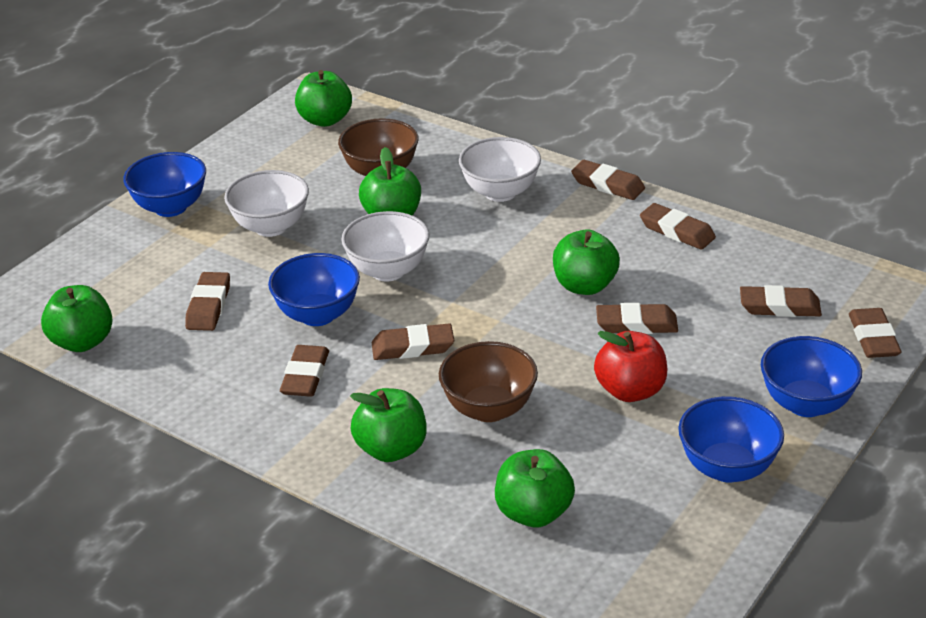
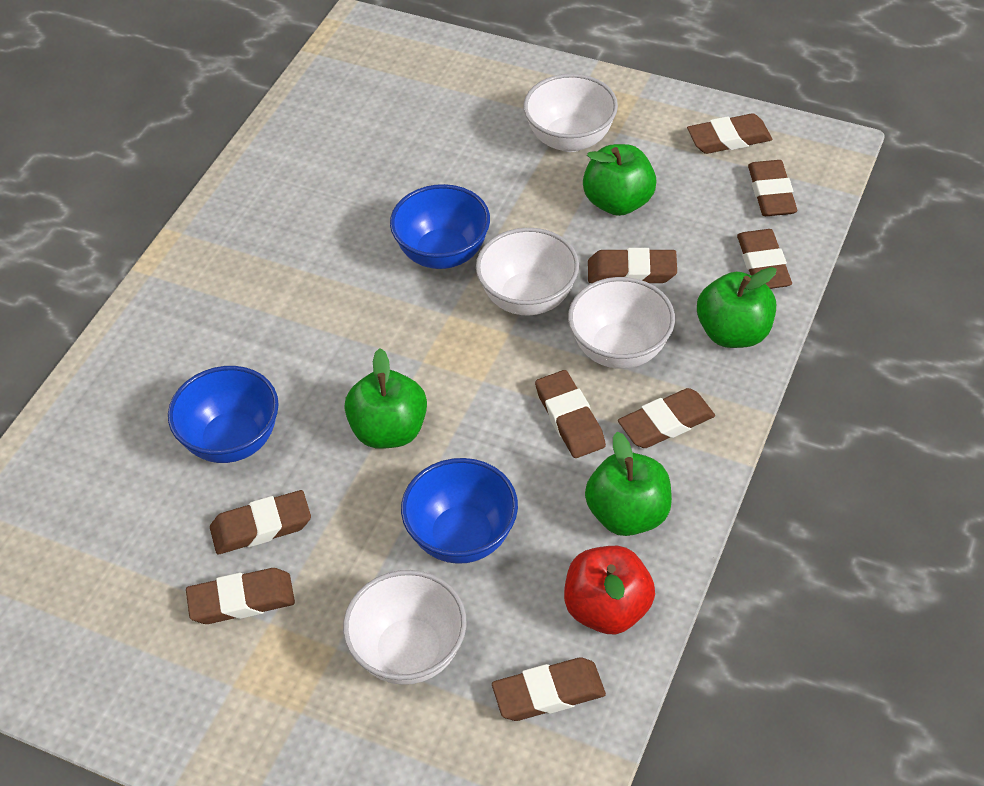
blue bowl: 4 -> 3
brown bowl: 2 -> 0
brown eraser: 8 -> 9
green apple: 6 -> 4
white bowl: 3 -> 4

